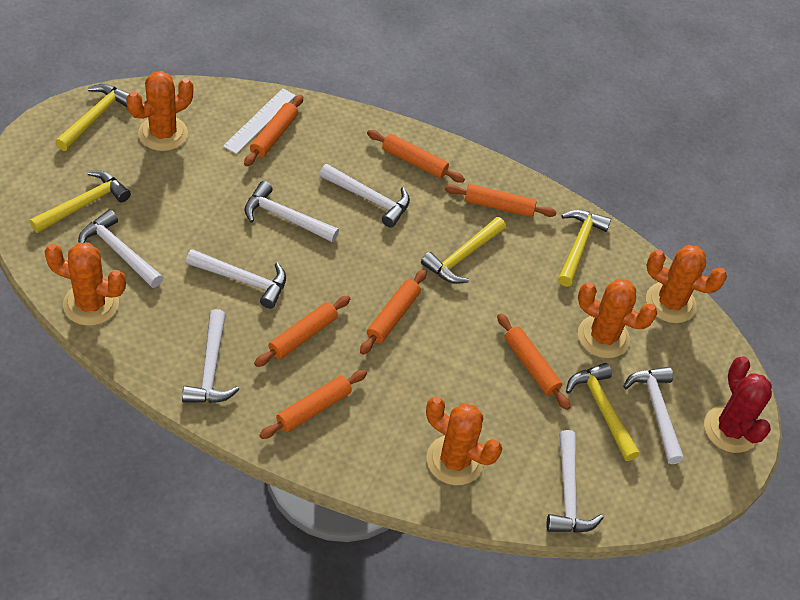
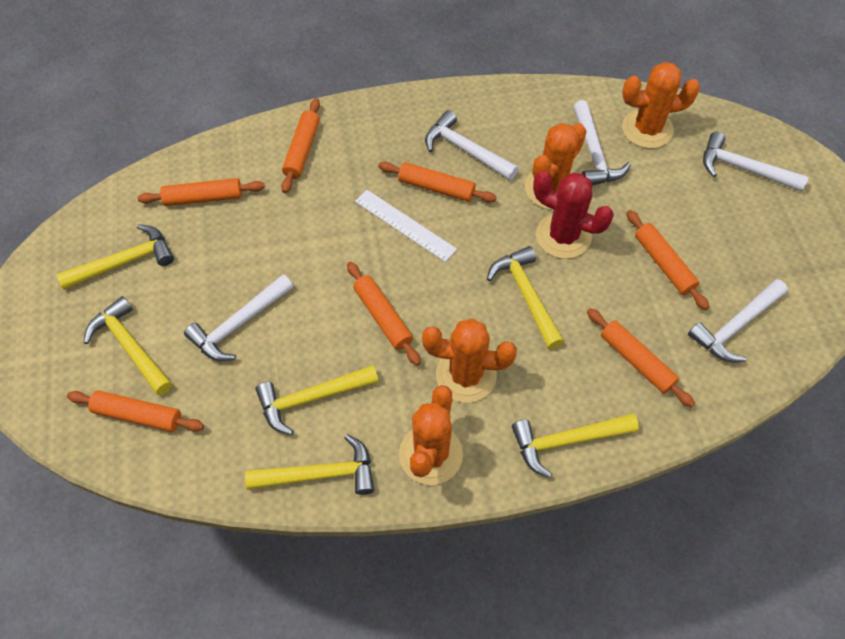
orange cactus: 5 -> 4
white hammer: 7 -> 5
yellow hammer: 5 -> 6

